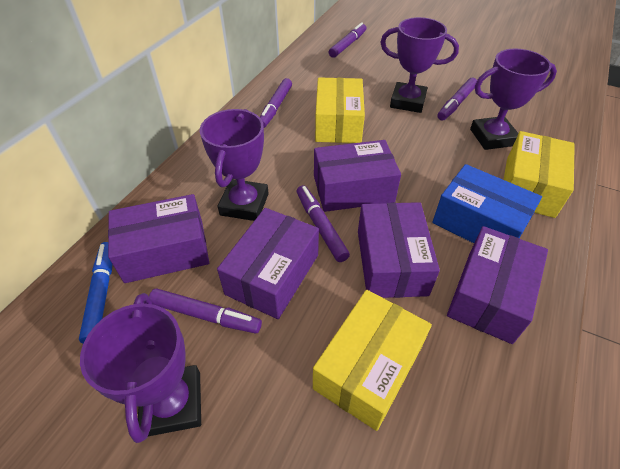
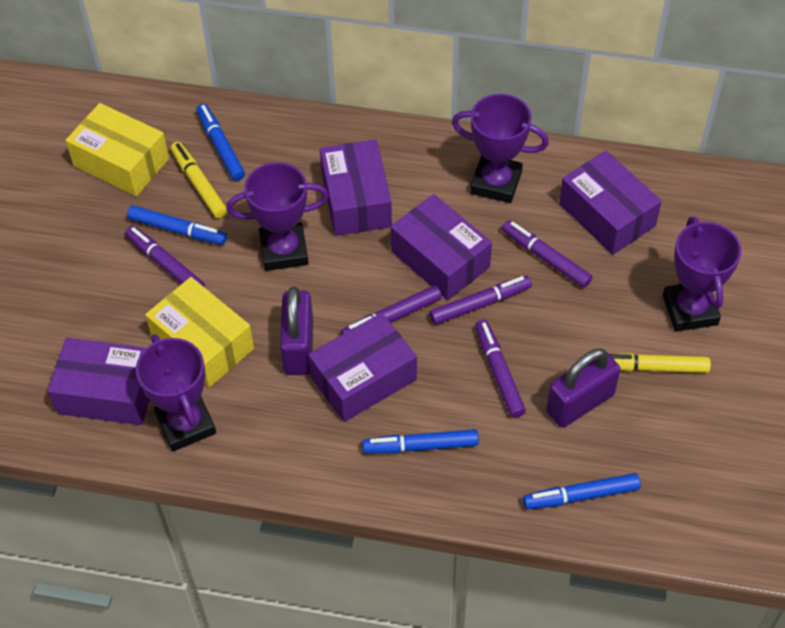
blue box: 1 -> 0
blue marker: 1 -> 4
purple padlock: 0 -> 2
yellow box: 3 -> 2
yellow marker: 0 -> 2

